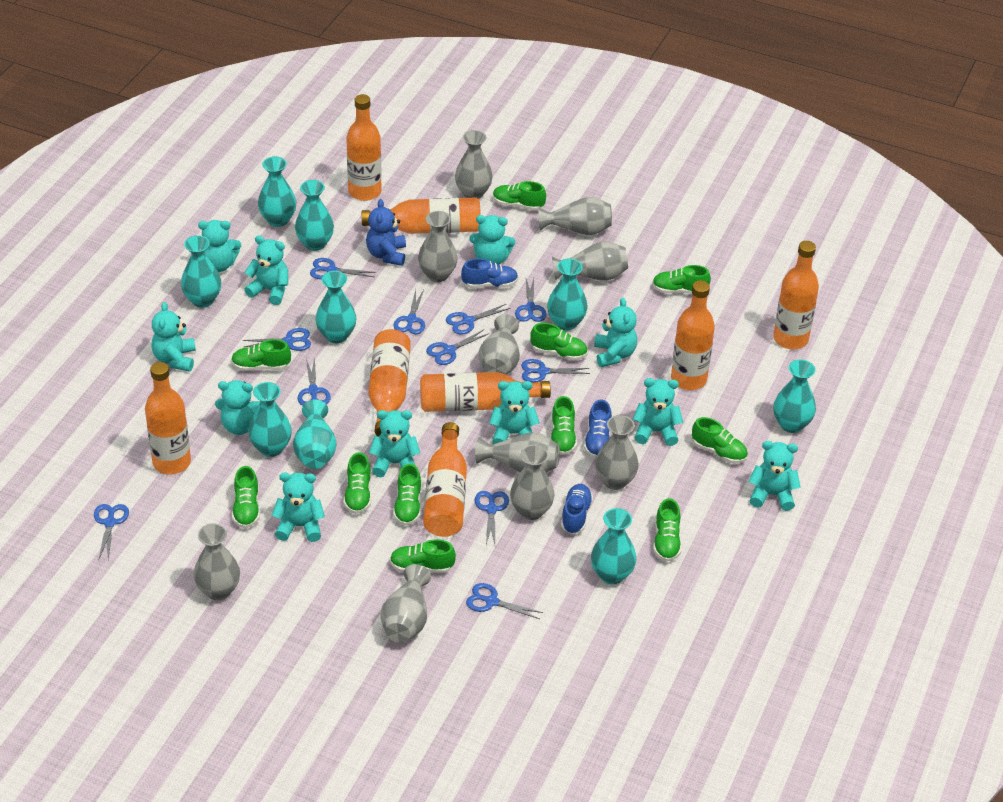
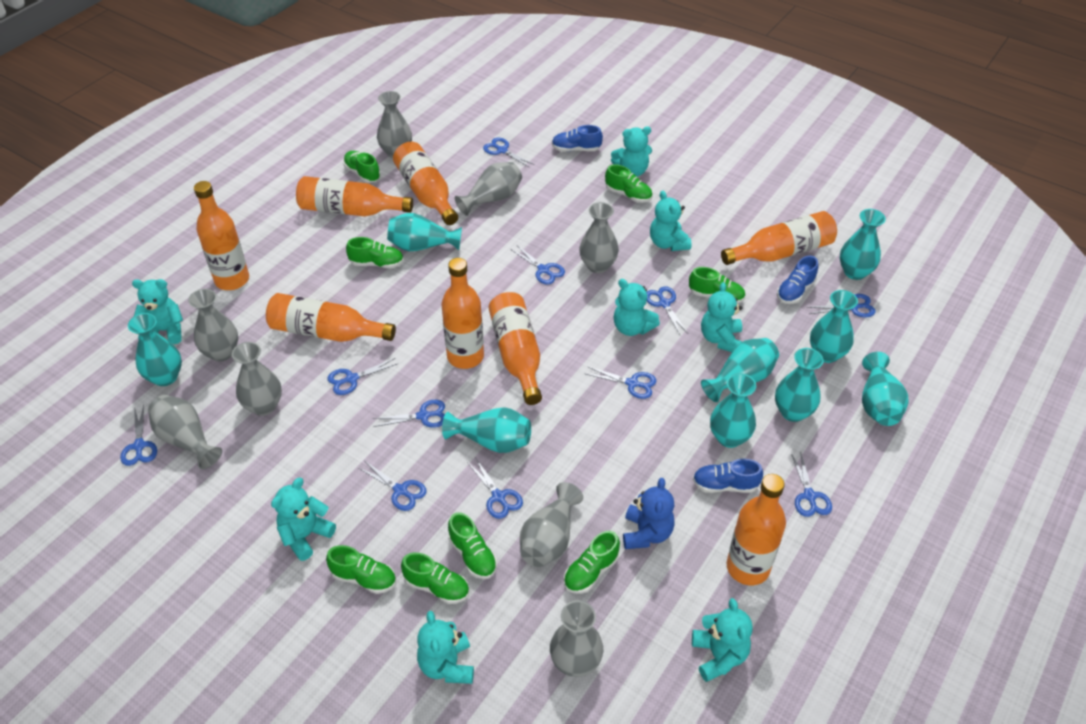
green shoe: 11 -> 8
grey vase: 10 -> 8
turquoise teddy bear: 11 -> 8

